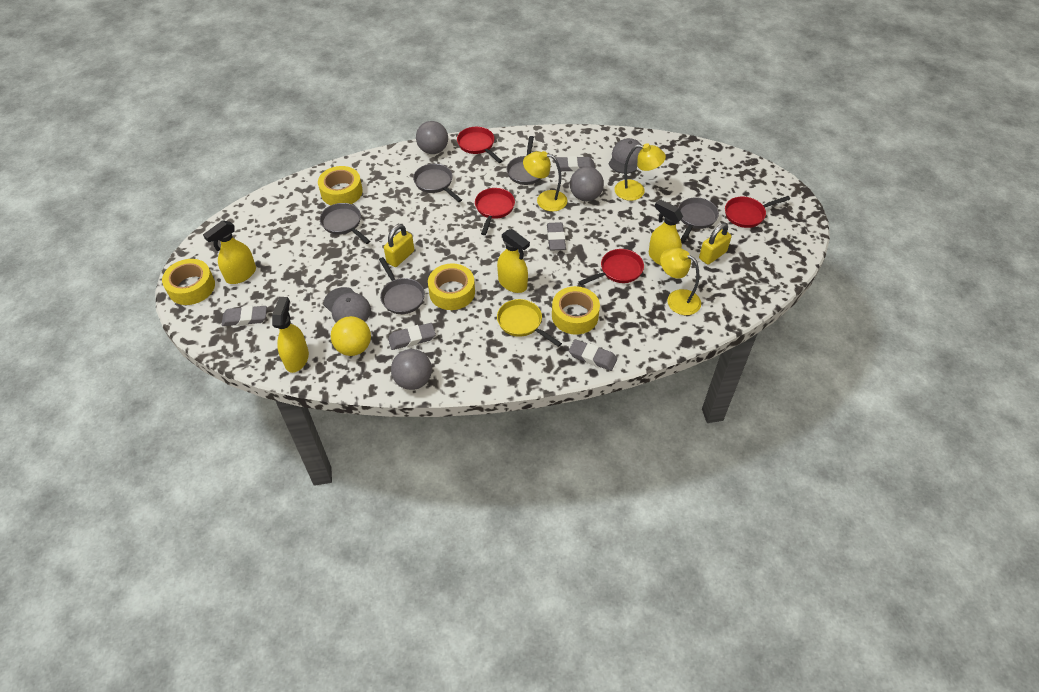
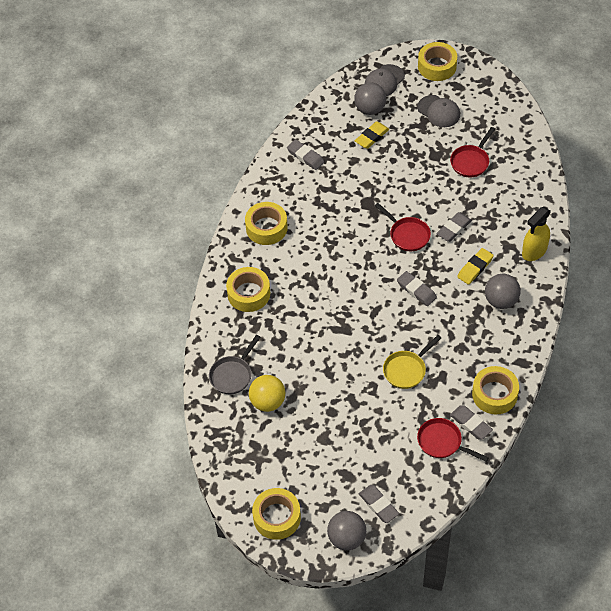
grey pan: 5 -> 1
red pan: 4 -> 3
yellow eraser: 0 -> 2
yellow lamp: 3 -> 0
yellow padlock: 2 -> 0
yellow spray bottle: 4 -> 1
yellow tape: 4 -> 5

